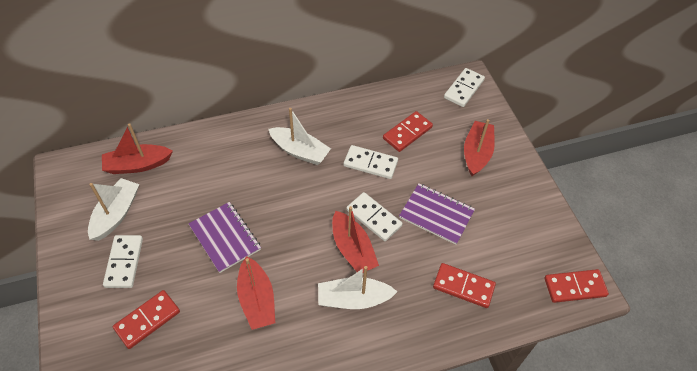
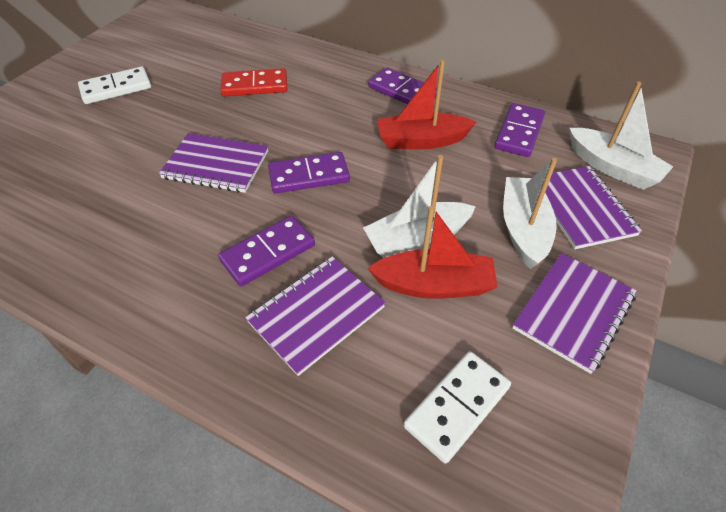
purple domino: 0 -> 4
purple notebook: 2 -> 4
red boat: 4 -> 2
red domino: 4 -> 1
white domino: 4 -> 2

